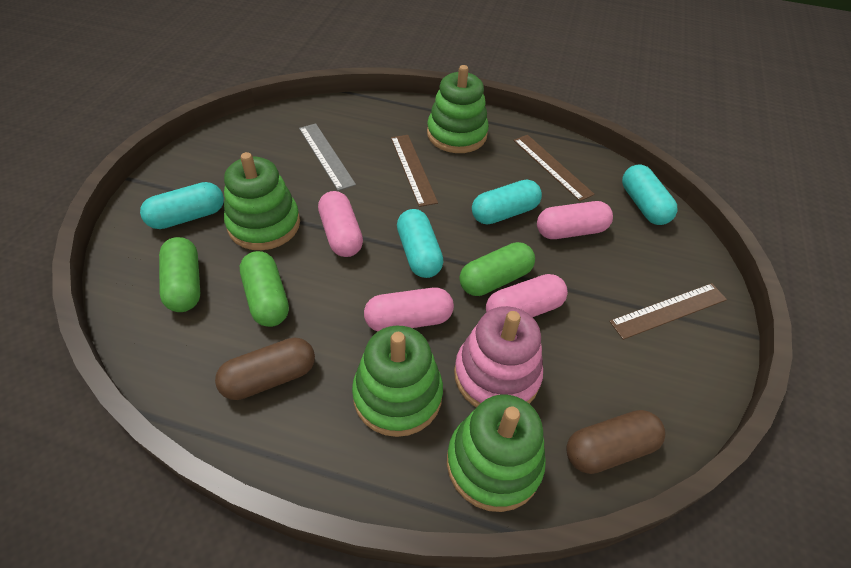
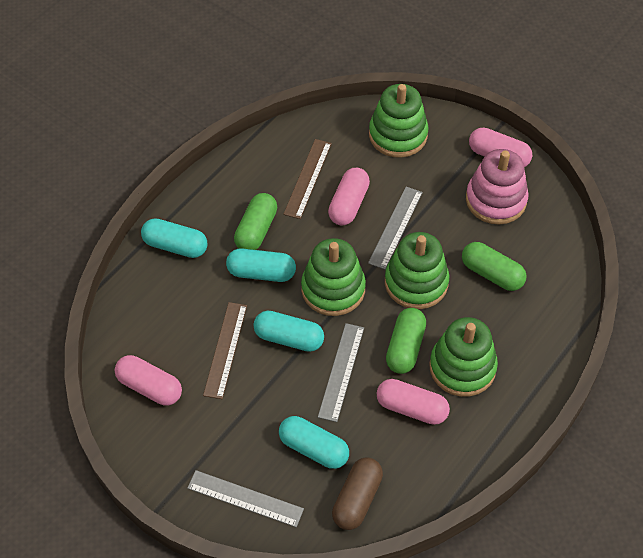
brown capsule: 2 -> 1
brown ruler: 3 -> 2
grey ruler: 1 -> 3

